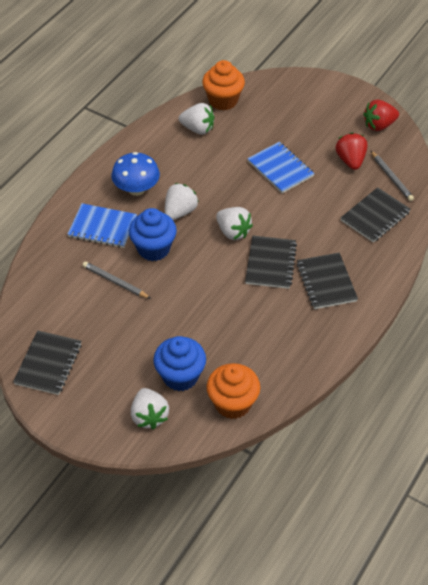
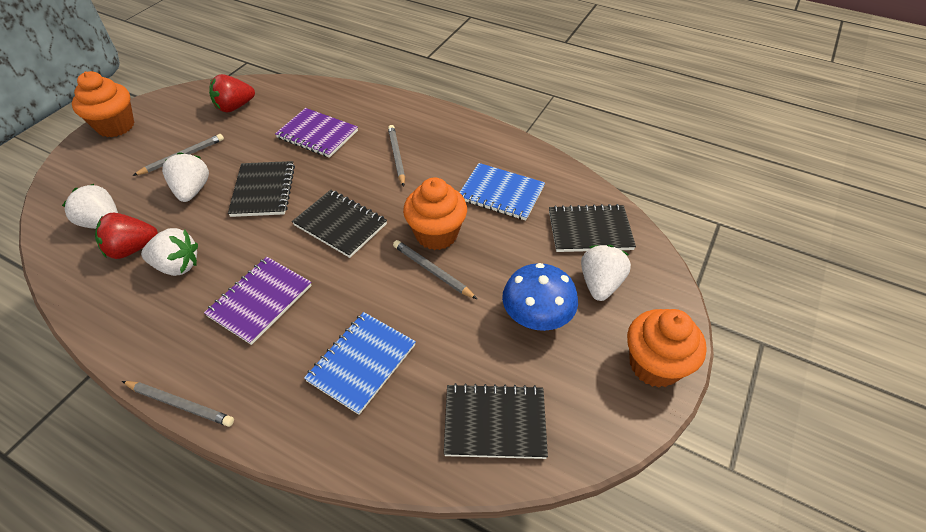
blue cupcake: 2 -> 0
grey pencil: 2 -> 4
orange cupcake: 2 -> 3
purple notebook: 0 -> 2

